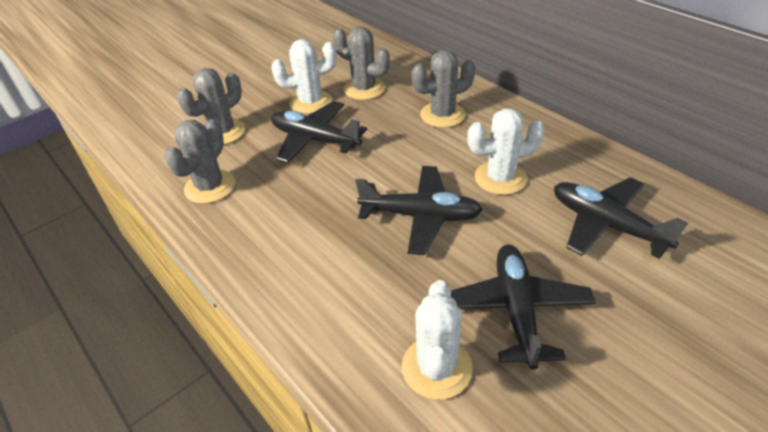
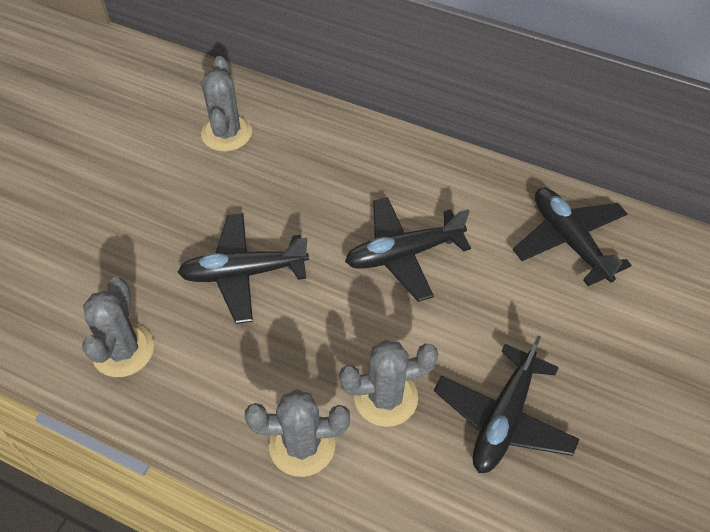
white cactus: 3 -> 0

